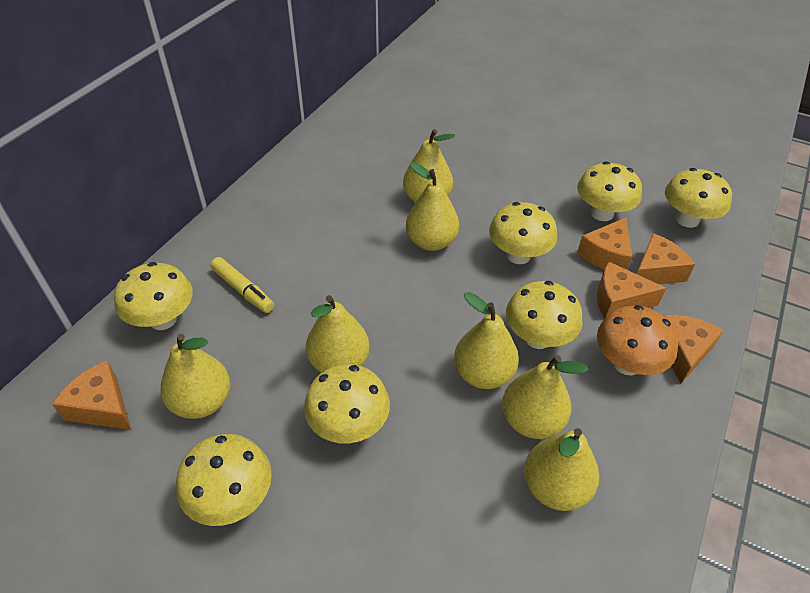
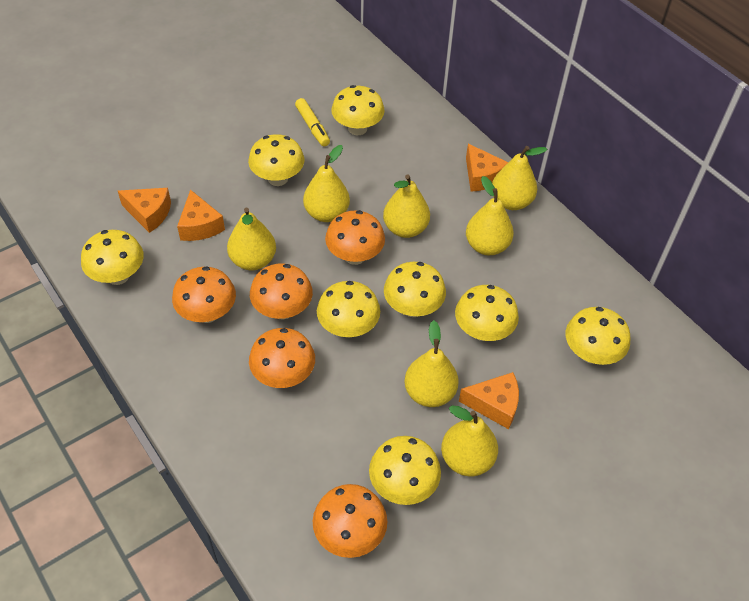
orange cheese: 5 -> 4
orange mushroom: 1 -> 5
yellow mushroom: 7 -> 8

